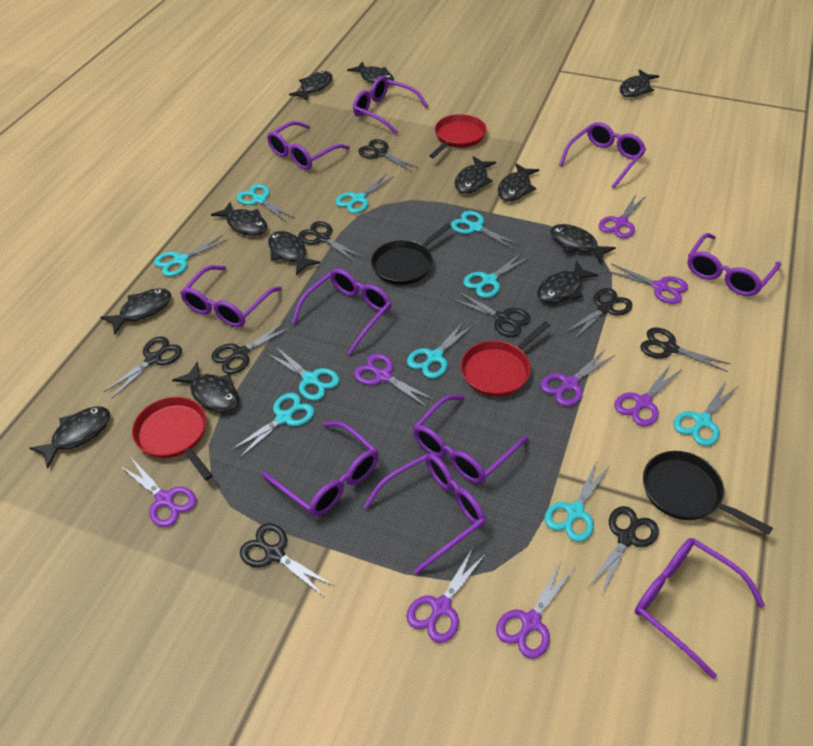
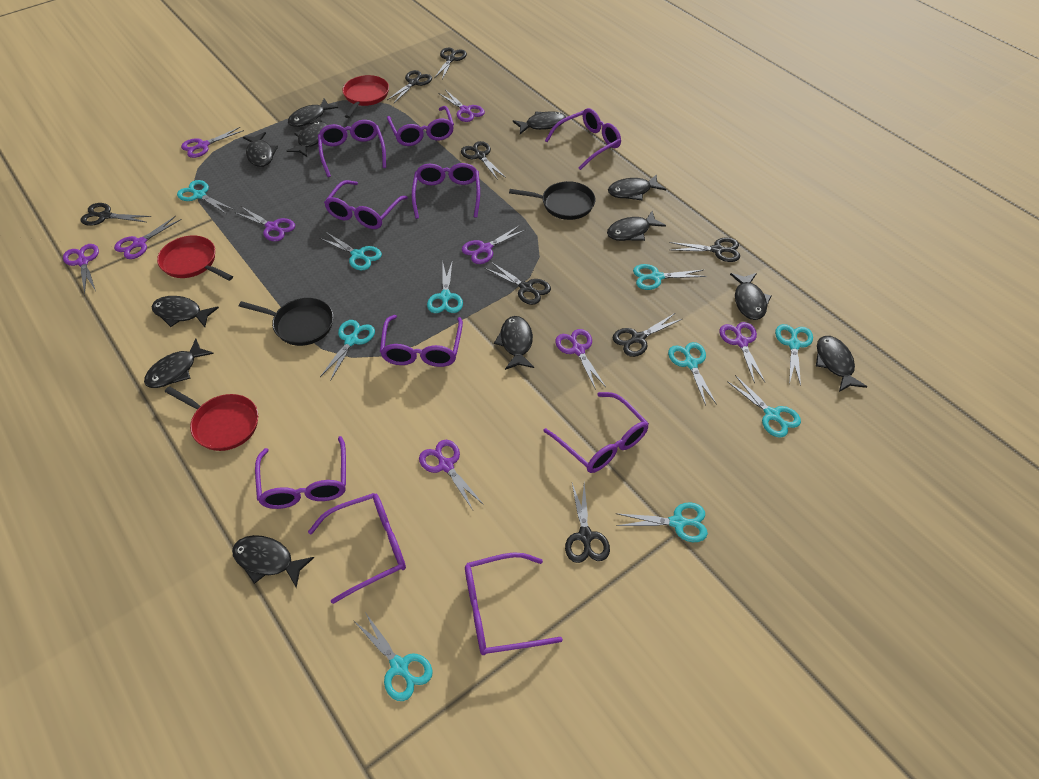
black scissors: 9 -> 8
purple scissors: 8 -> 9

